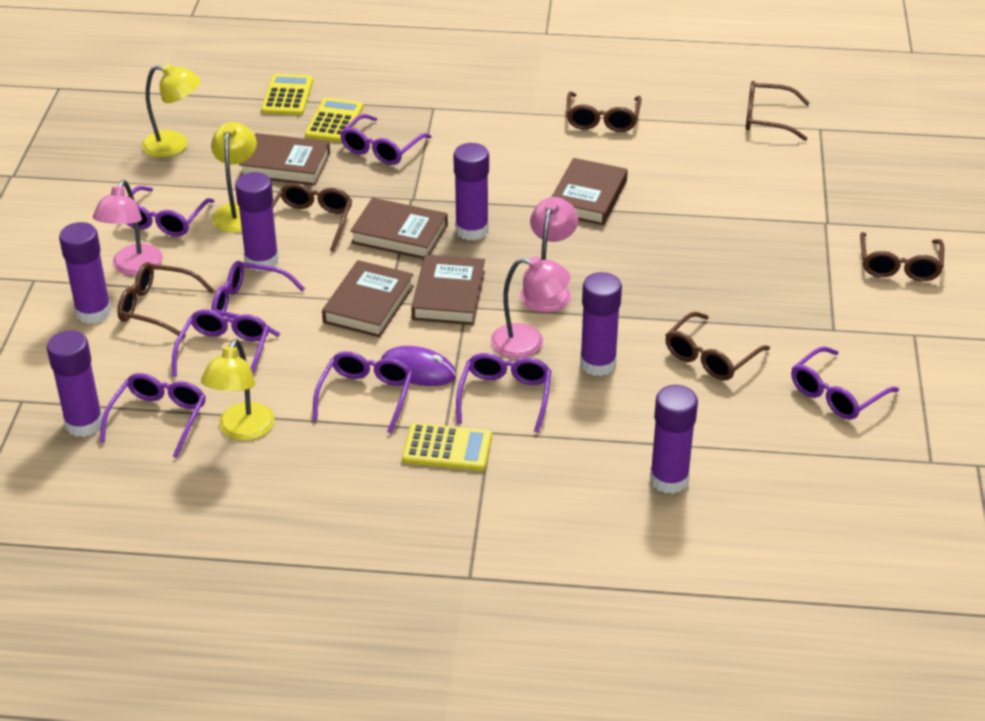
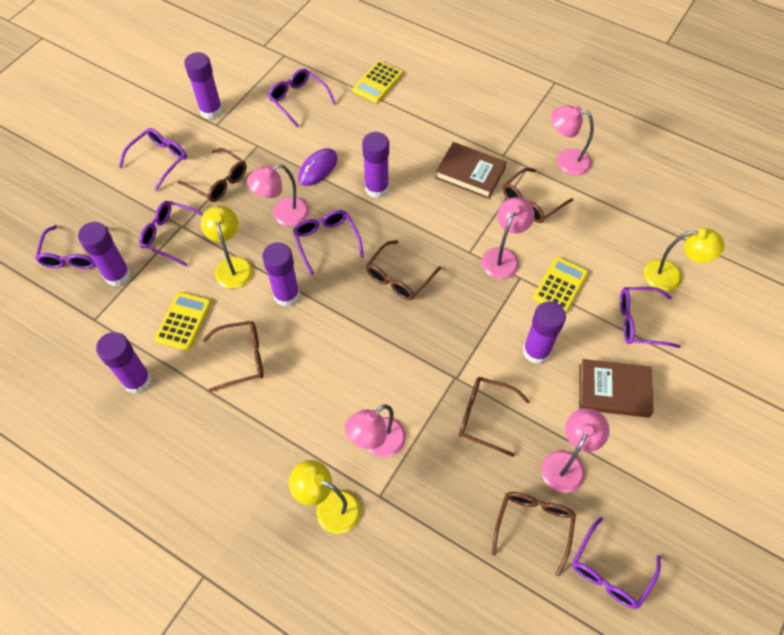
brown book: 5 -> 2
pink lamp: 3 -> 5
purple glasses: 8 -> 7

